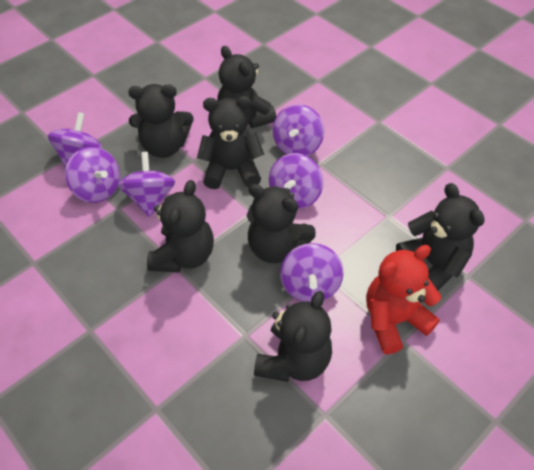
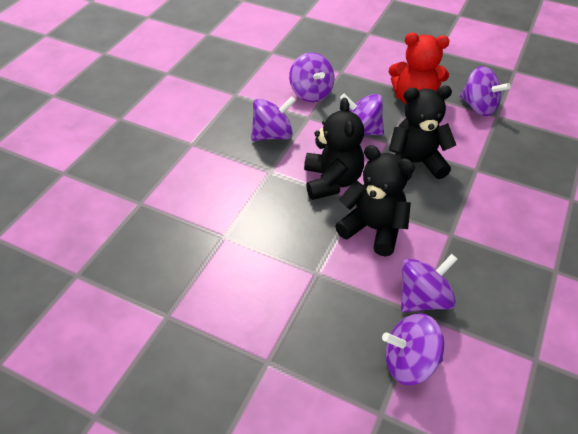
black teddy bear: 7 -> 3

